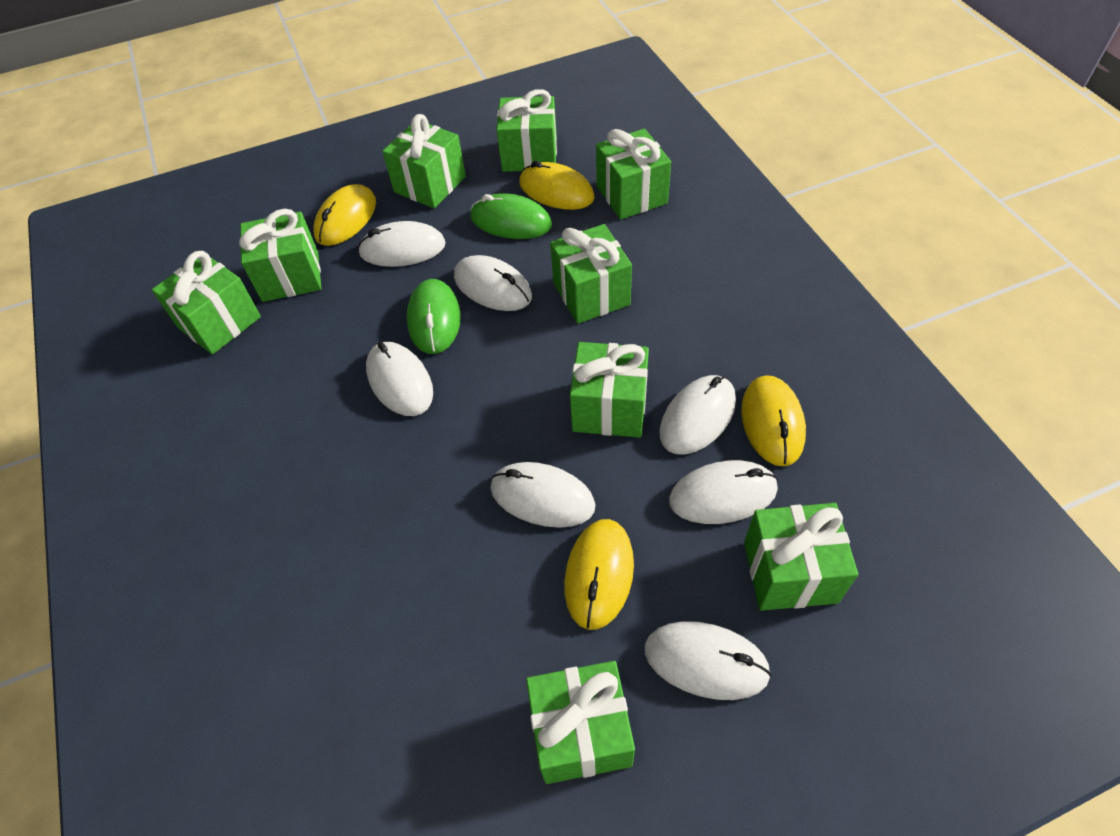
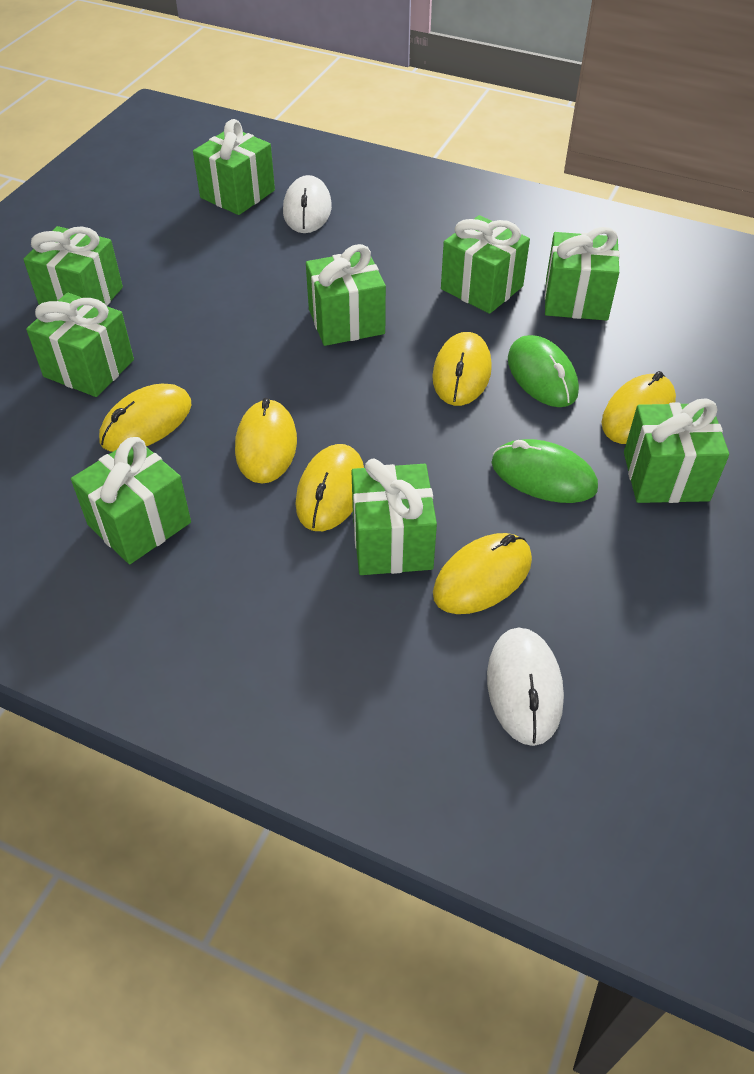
white mouse: 7 -> 2
yellow mouse: 4 -> 6

